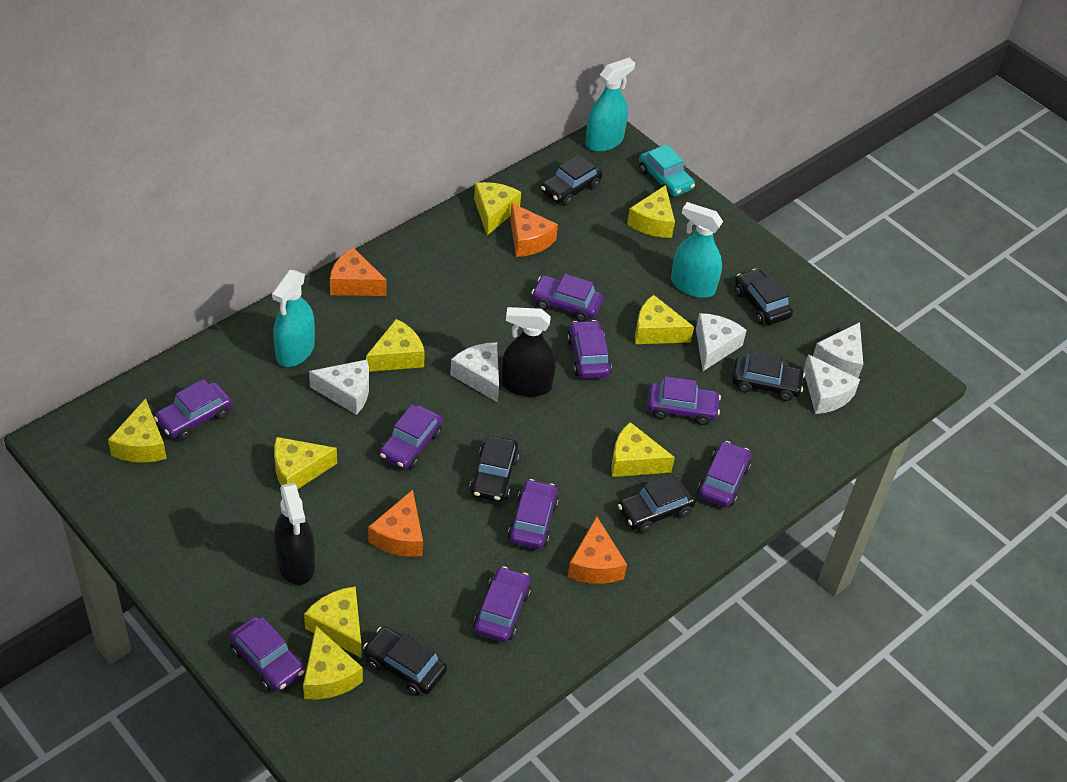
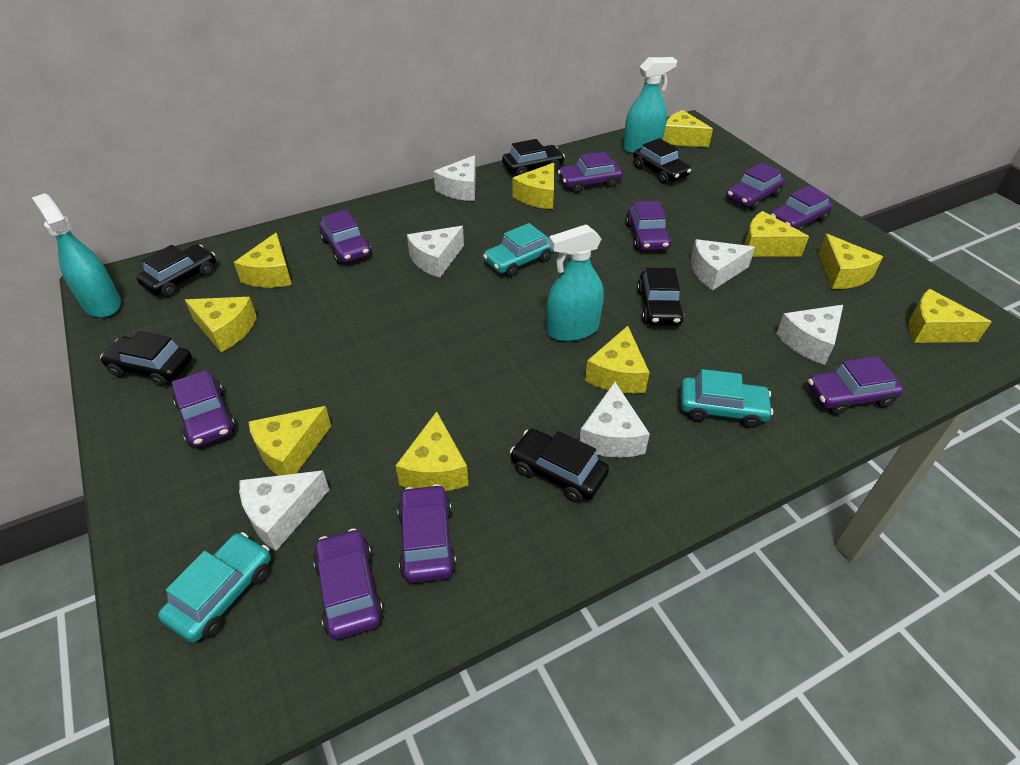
black spray bottle: 2 -> 0
orange cheese: 4 -> 0
turquoise car: 1 -> 3
white cheese: 5 -> 6
yellow cheese: 9 -> 10

